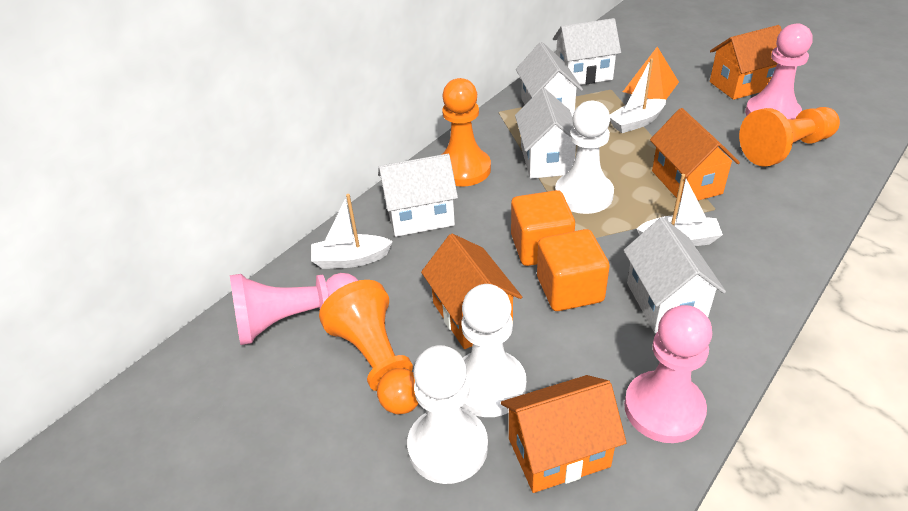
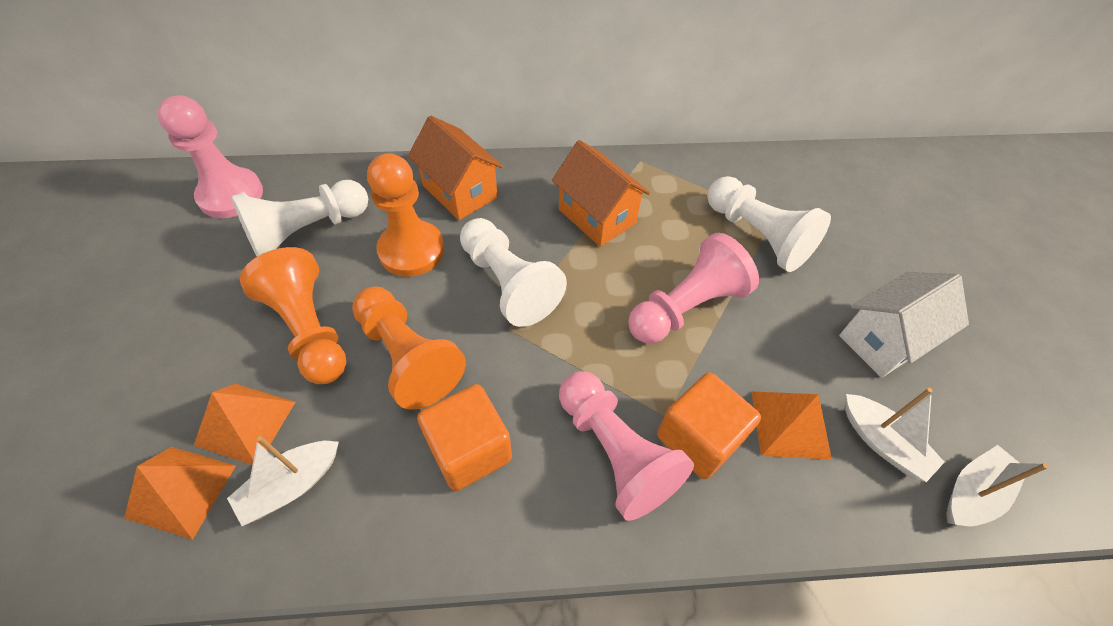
orange house: 4 -> 2
orange pyramid: 1 -> 3
white house: 5 -> 1

